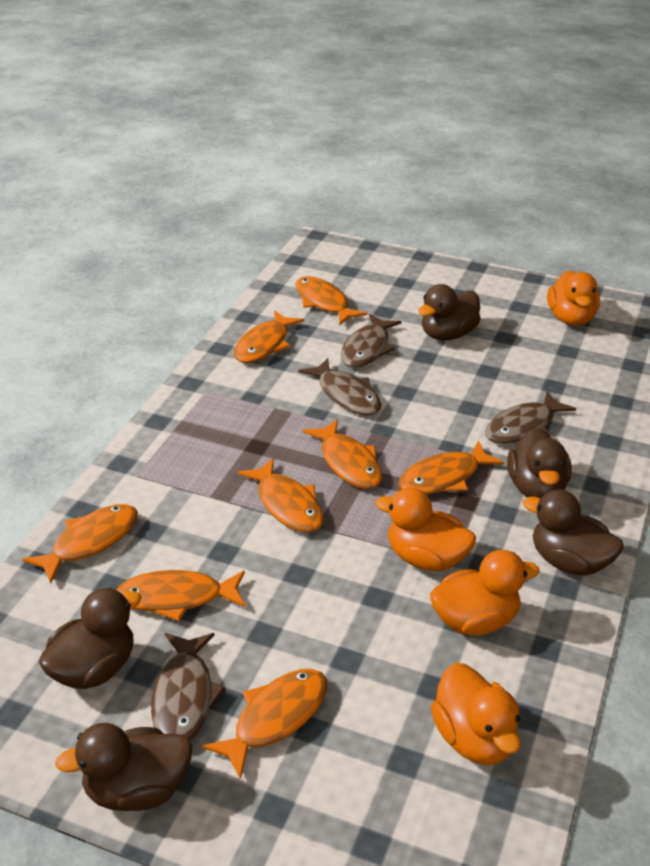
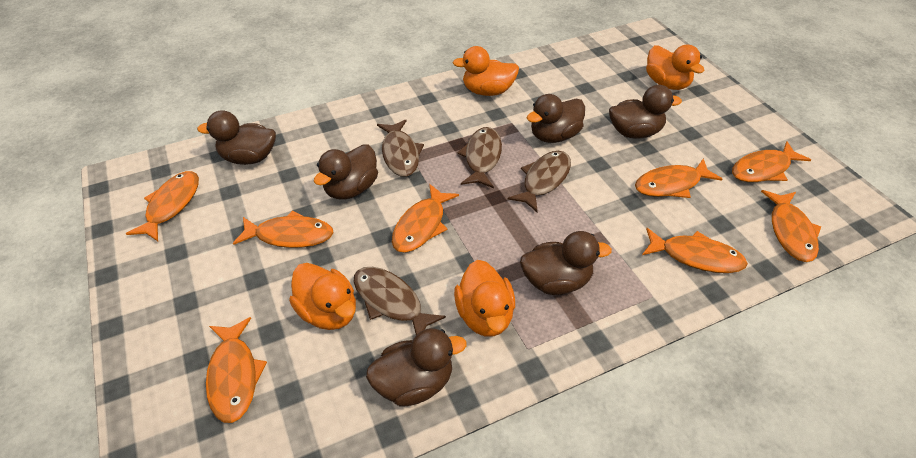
brown duck: 5 -> 6

